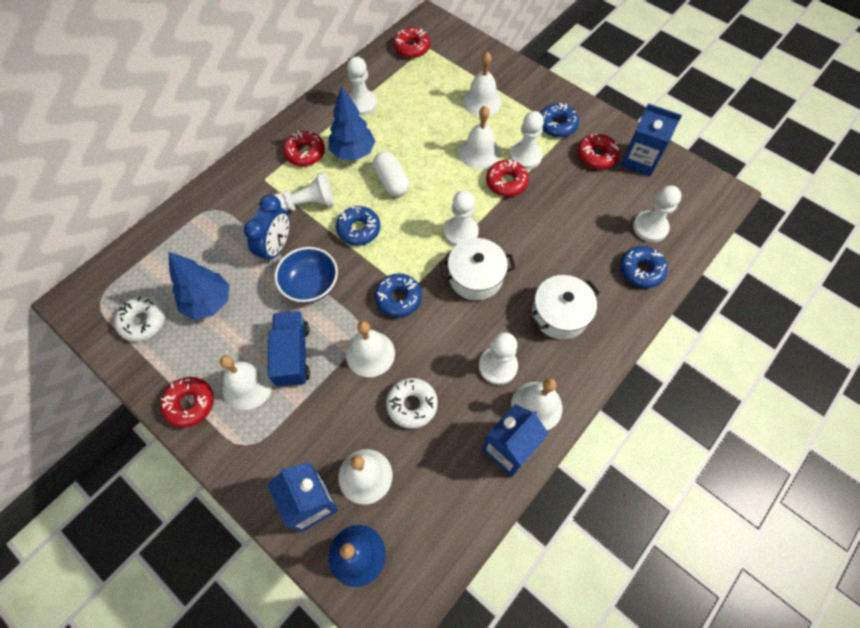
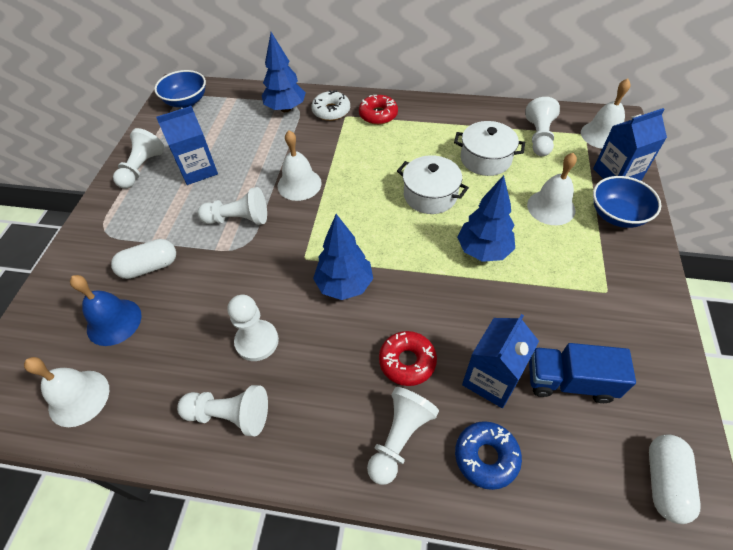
blue bowl: 1 -> 2
blue clock: 1 -> 0
blue donut: 4 -> 1
blue tree: 2 -> 3
red donut: 5 -> 2
white bell: 6 -> 4
white capsule: 1 -> 2
white donut: 2 -> 1

